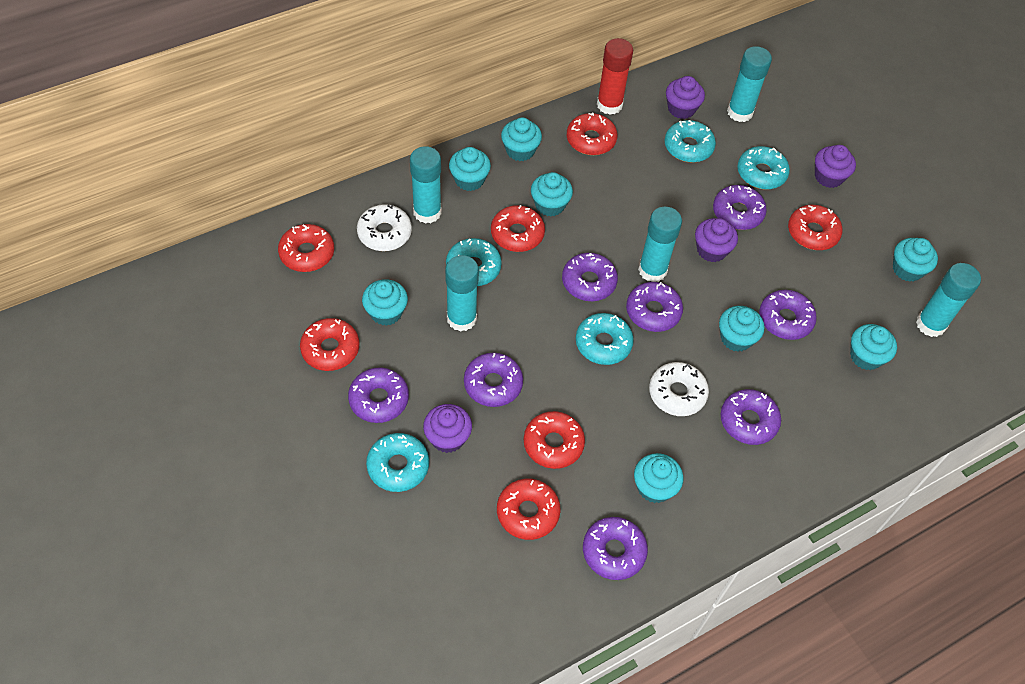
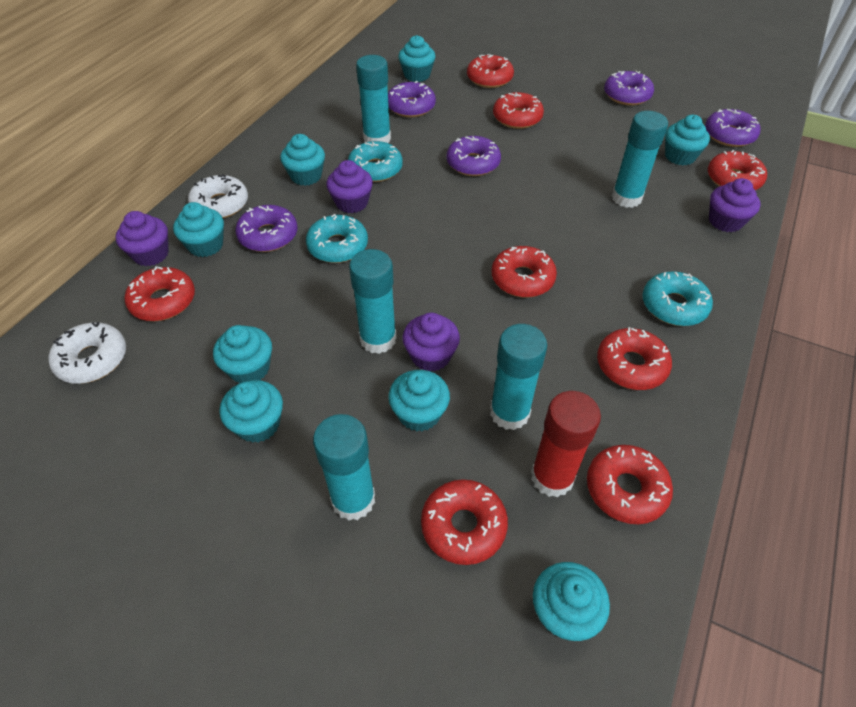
purple donut: 8 -> 5
red donut: 7 -> 8
turquoise donut: 5 -> 3

